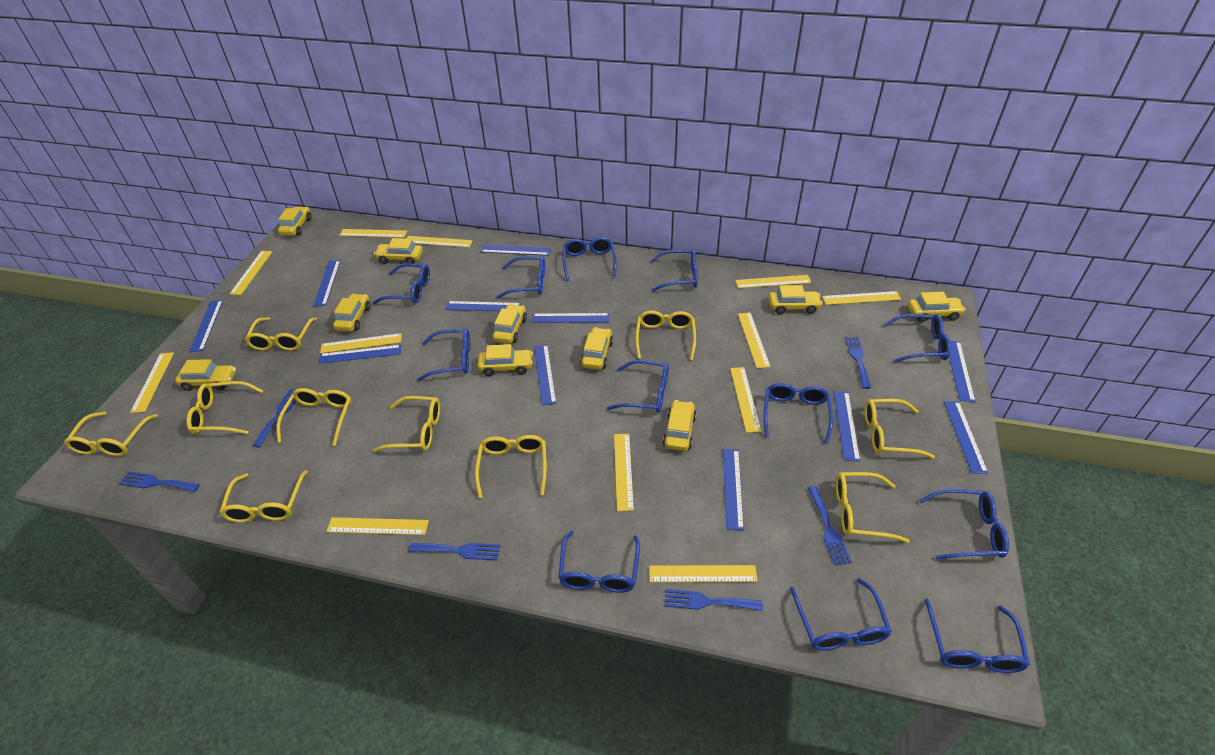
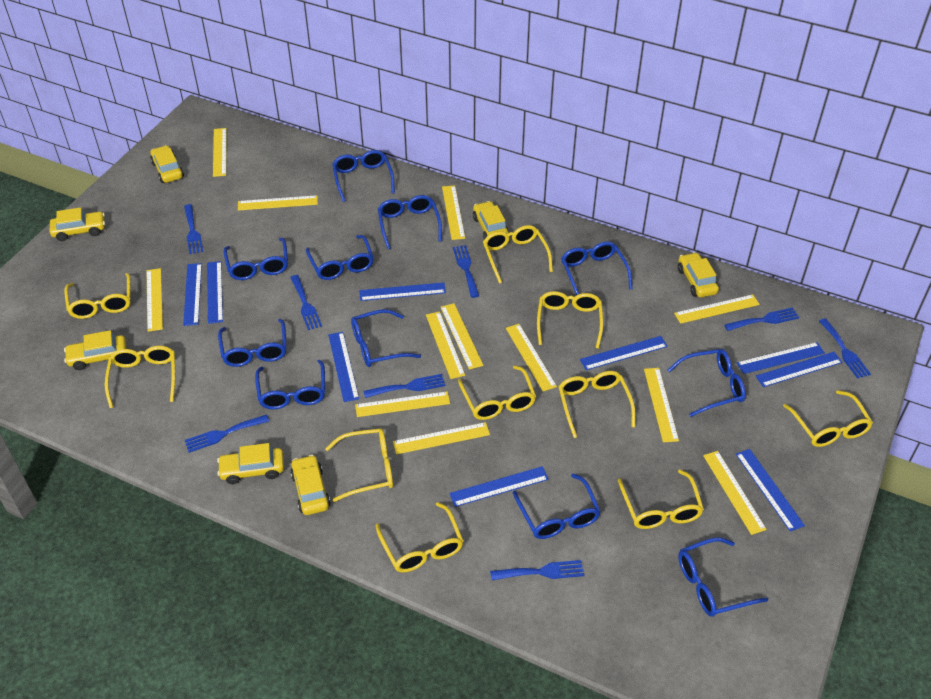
blue fork: 6 -> 8
blue glasses: 12 -> 11
blue ruler: 11 -> 9
yellow car: 10 -> 7

